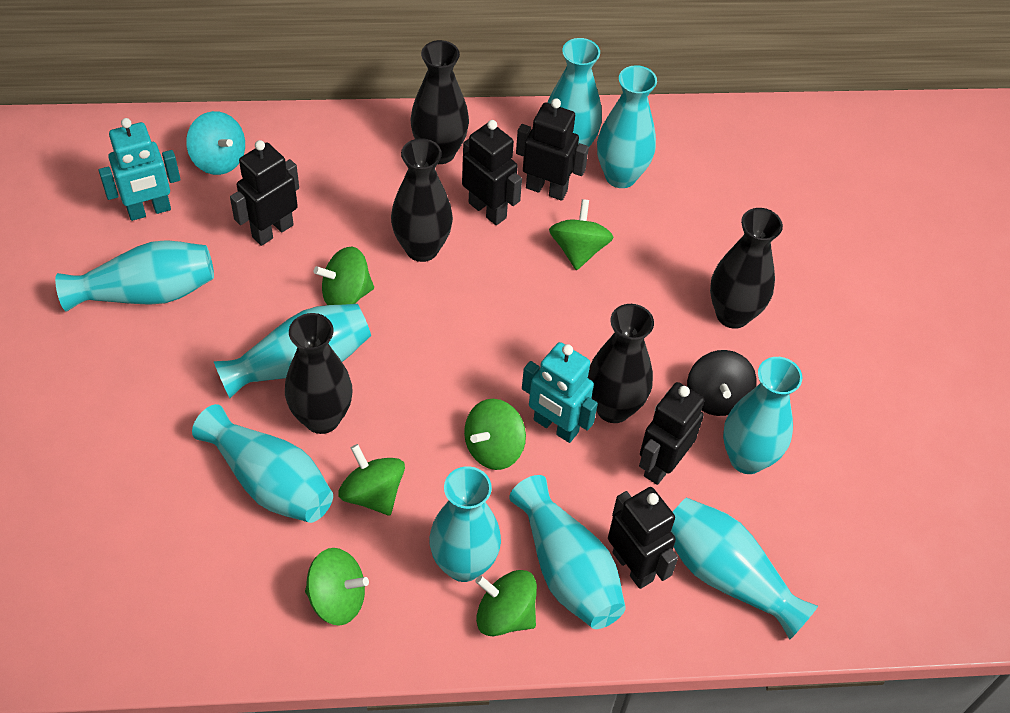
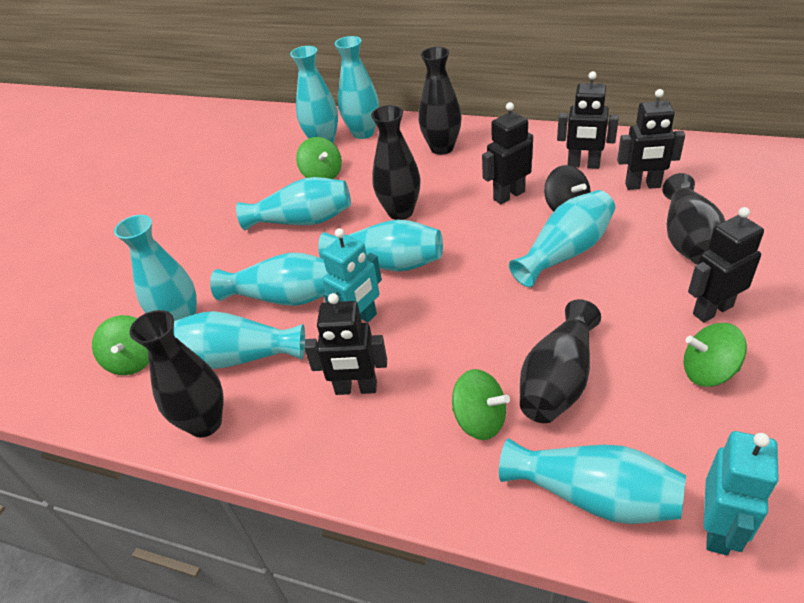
green spinning top: 6 -> 4
turquoise spinning top: 1 -> 0

